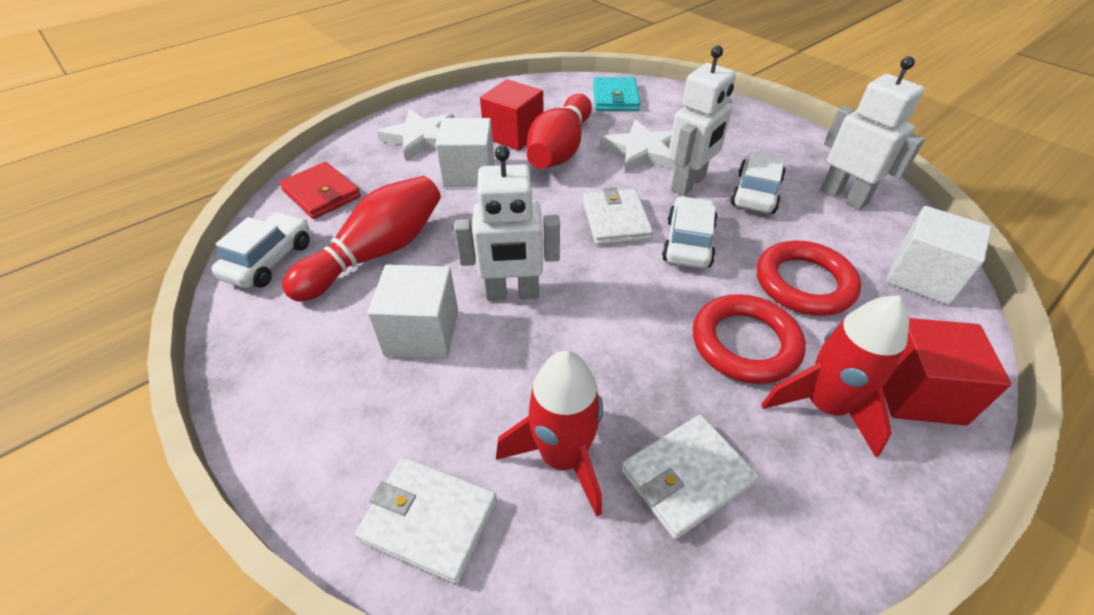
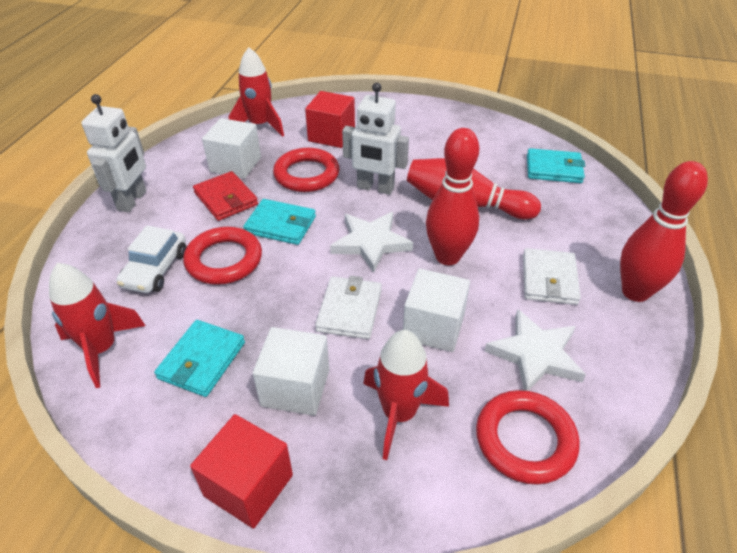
red bowling pin: 2 -> 3
red ring: 2 -> 3
red rocket: 2 -> 3
turquoise wallet: 1 -> 3
white car: 3 -> 1
white robot: 3 -> 2
white wallet: 3 -> 2

